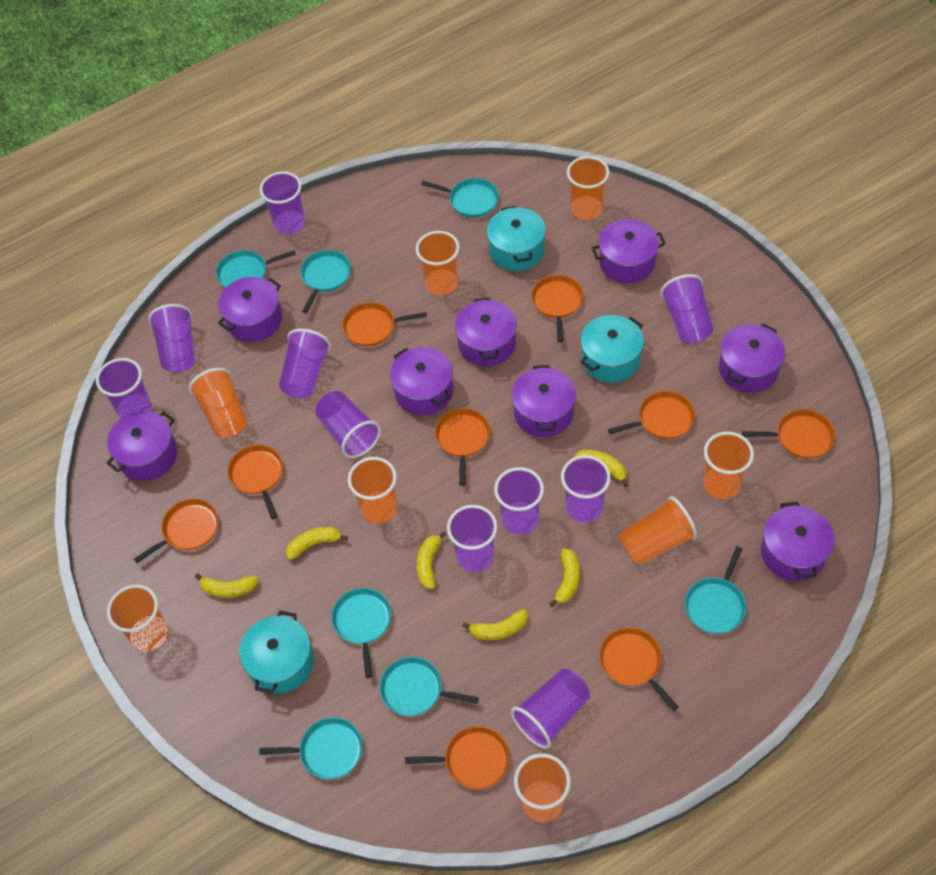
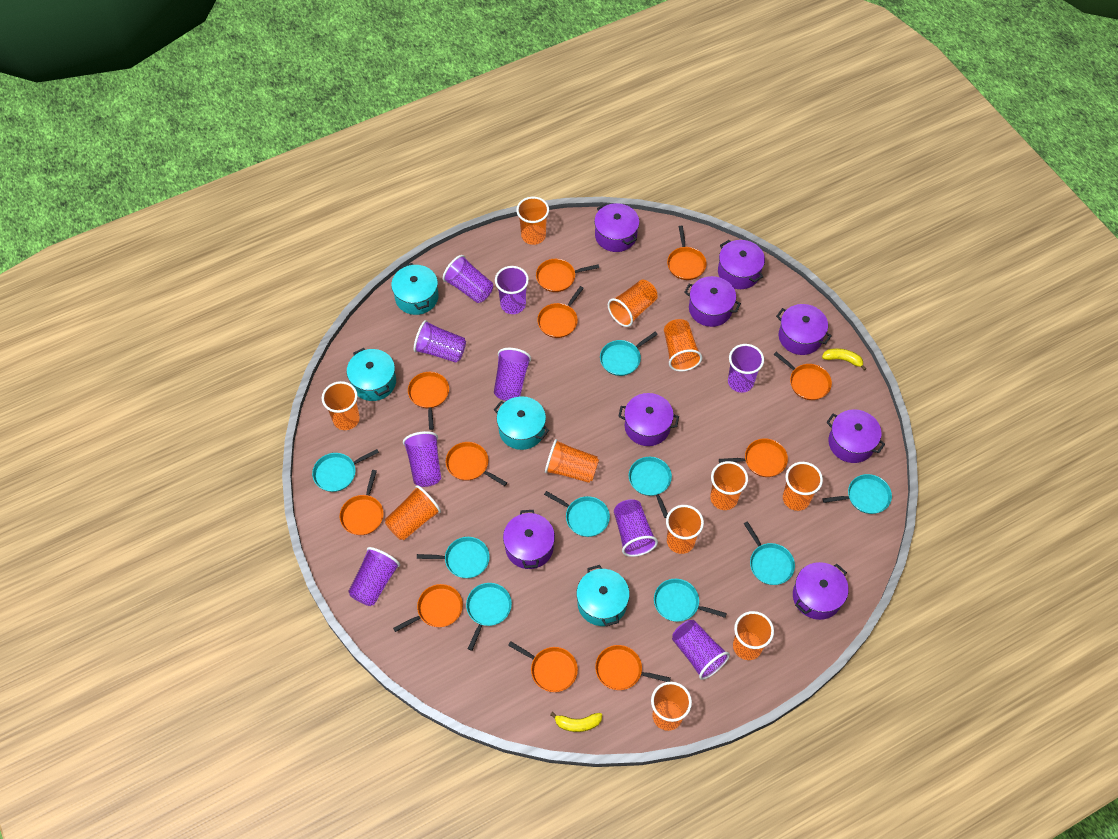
orange cup: 8 -> 11
orange pan: 9 -> 11
purple cup: 10 -> 9
turquoise pan: 7 -> 9
turquoise pot: 3 -> 4
yellow banana: 6 -> 2

